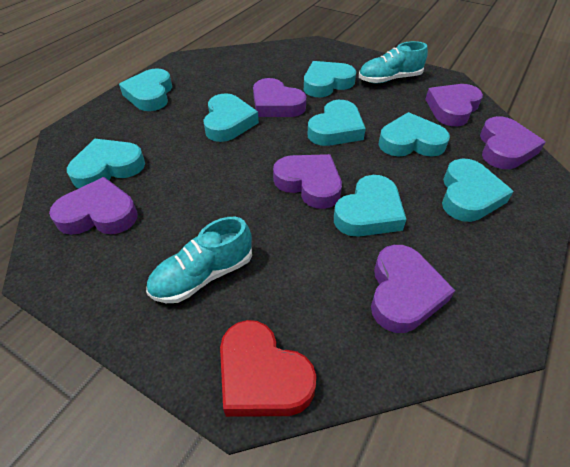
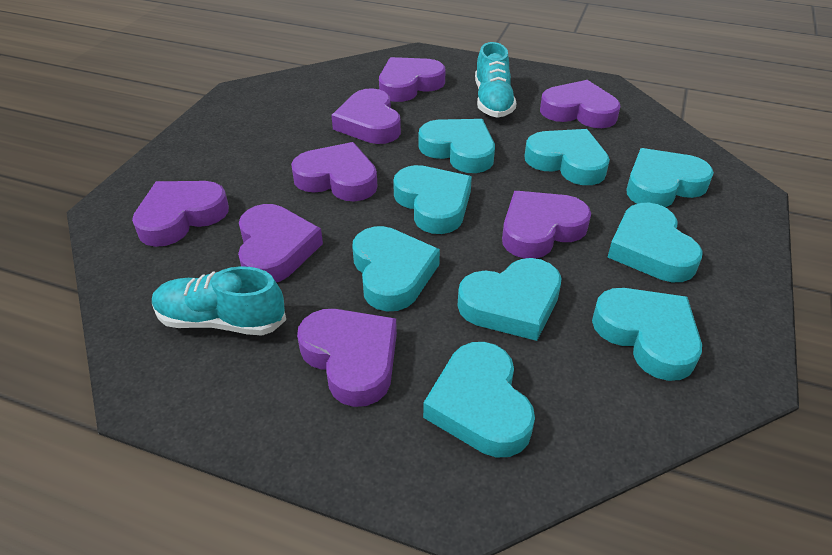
purple heart: 6 -> 8
red heart: 1 -> 0
turquoise heart: 8 -> 9

